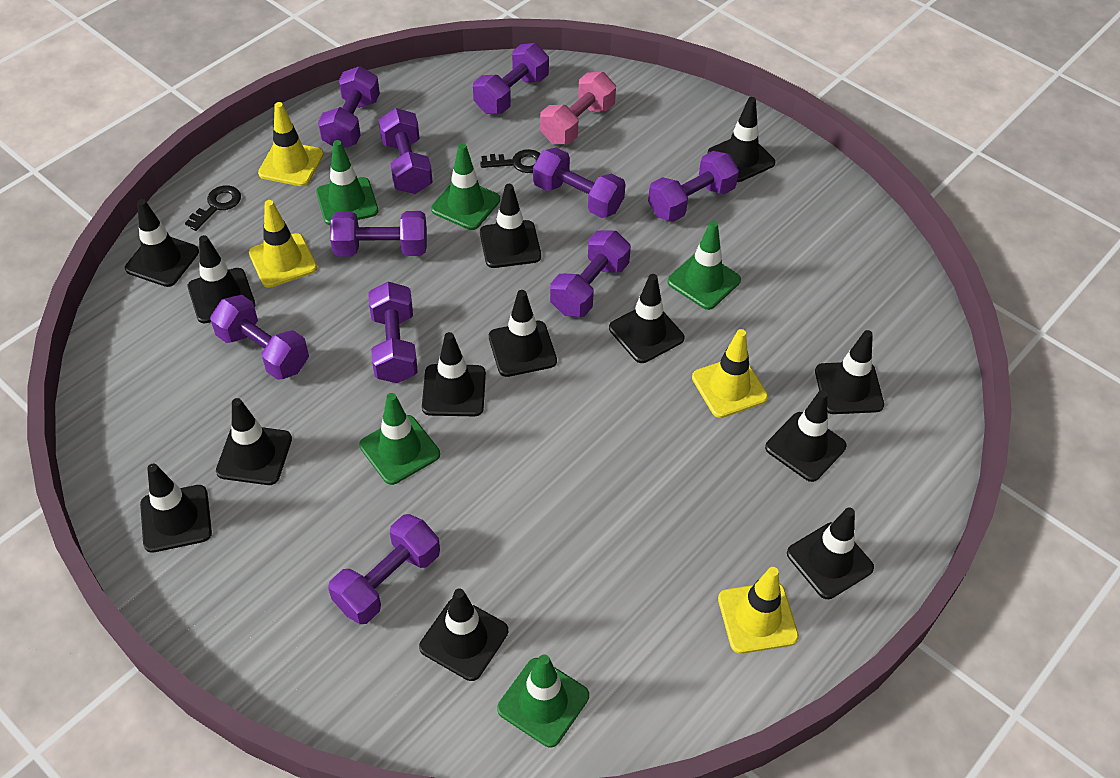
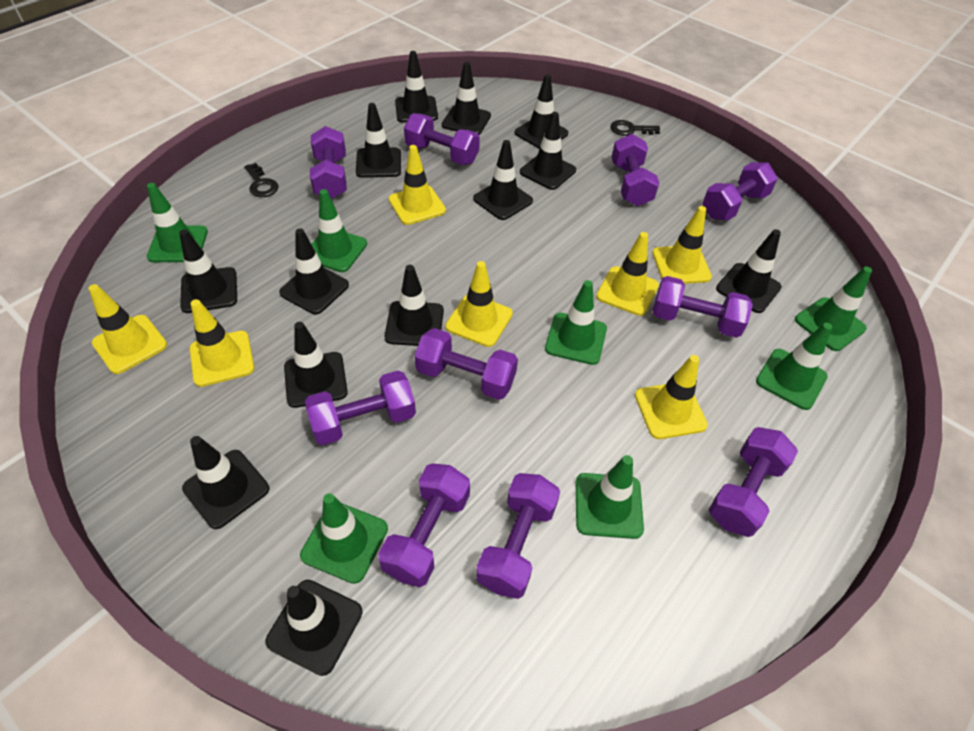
green traffic cone: 5 -> 7
pink dumbbell: 1 -> 0
yellow traffic cone: 4 -> 7

